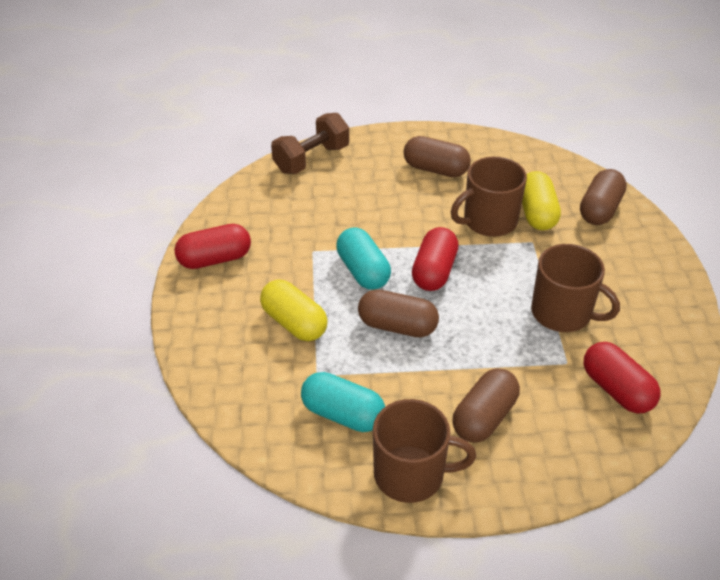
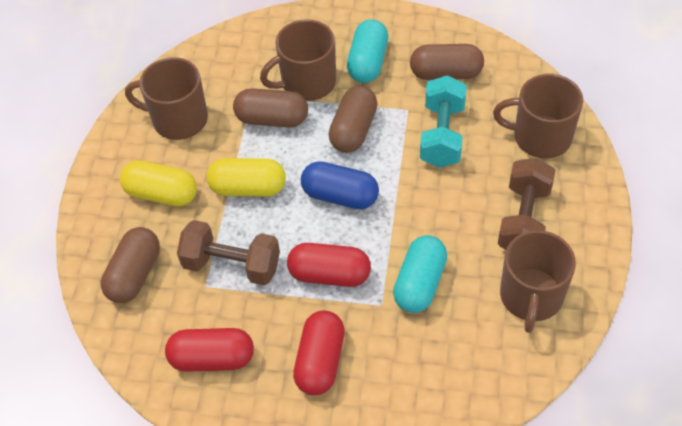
blue capsule: 0 -> 1
brown dumbbell: 1 -> 2
brown mug: 3 -> 4
turquoise dumbbell: 0 -> 1

